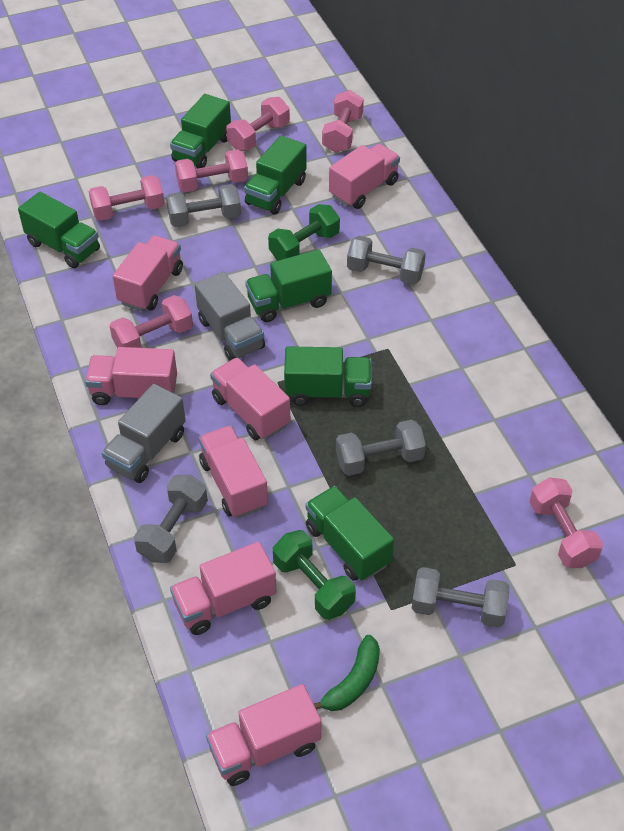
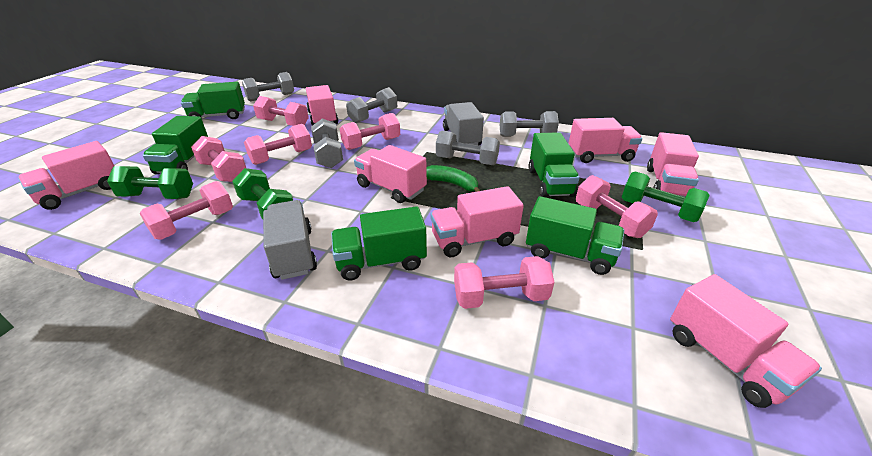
green dumbbell: 2 -> 3
green truck: 6 -> 5
pink dumbbell: 6 -> 7

